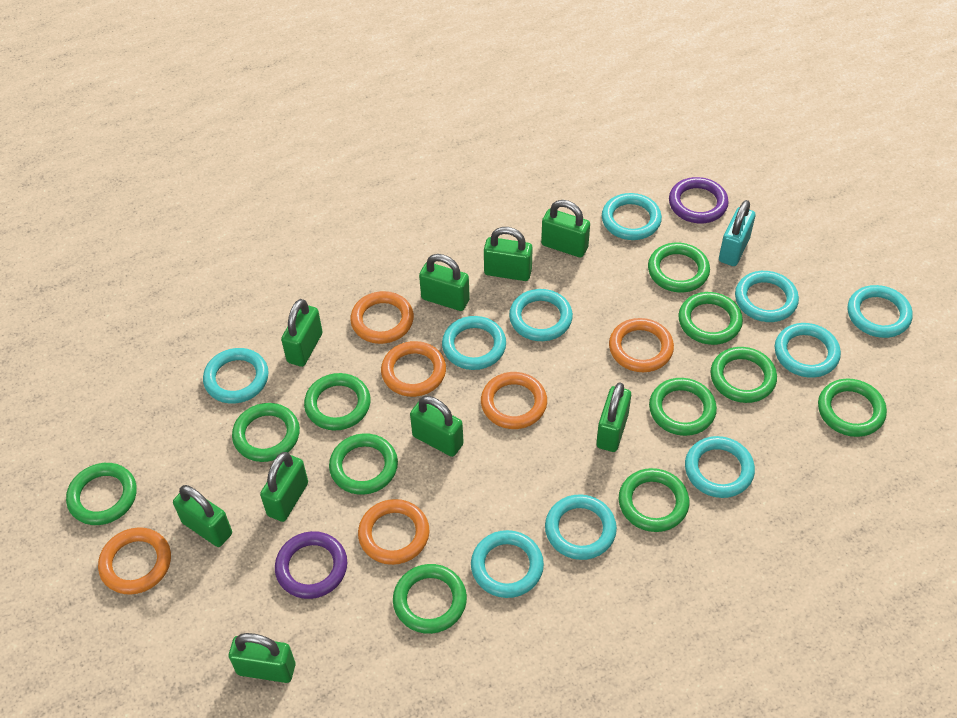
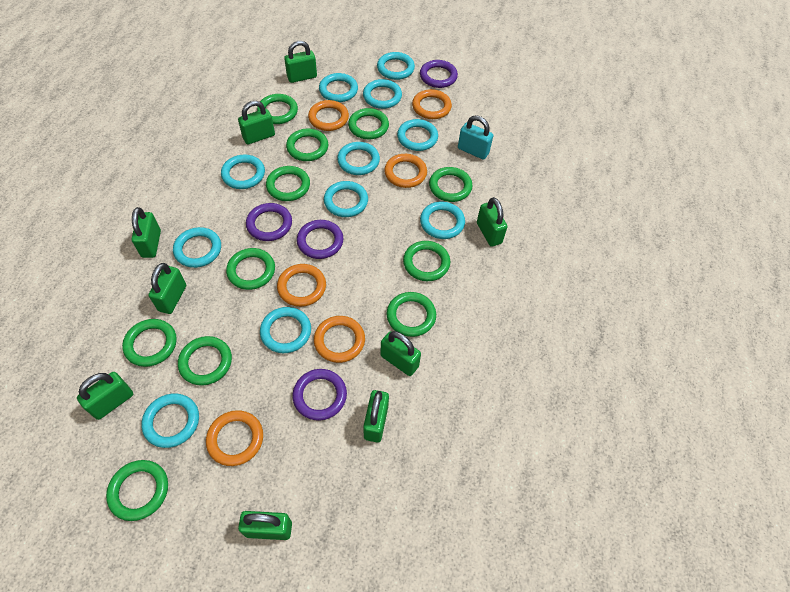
purple ring: 2 -> 4
turquoise ring: 10 -> 11

